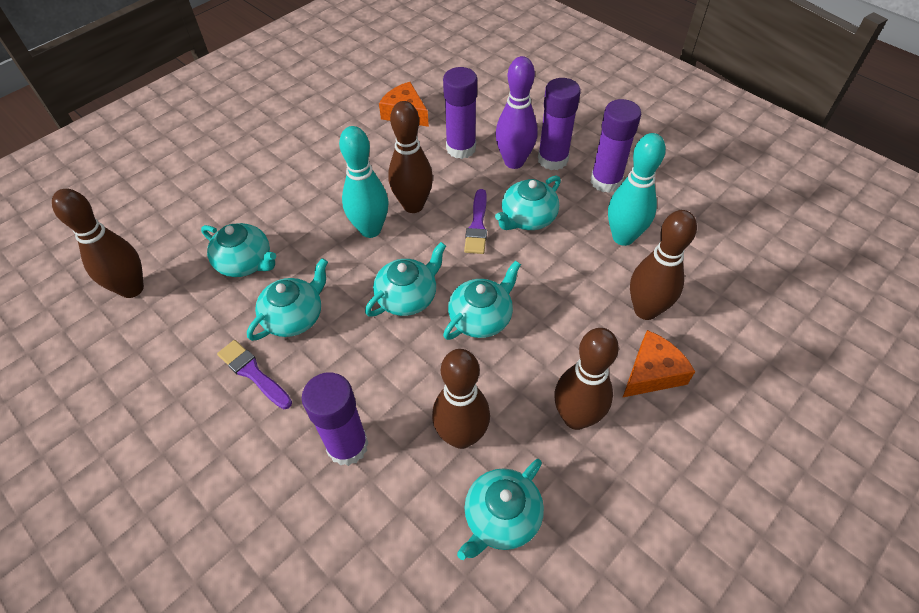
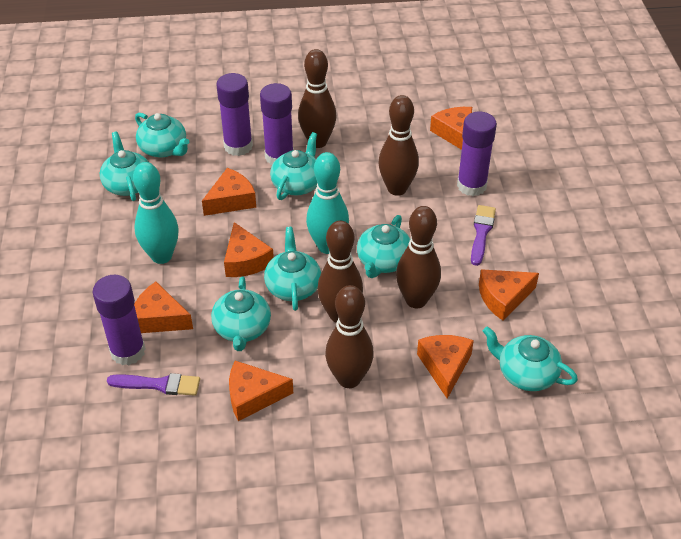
orange cheese: 2 -> 7
purple bowling pin: 1 -> 0
turquoise teapot: 6 -> 7

